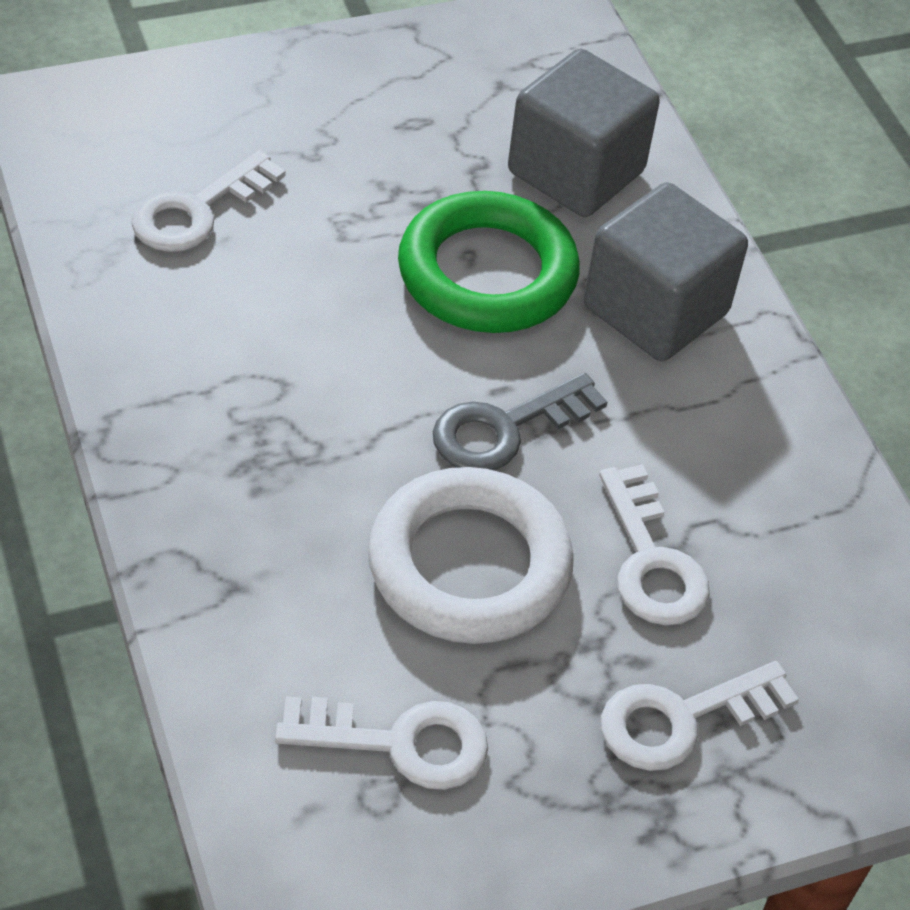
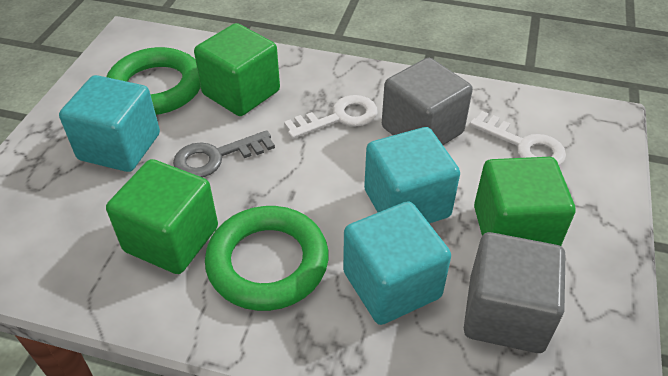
green cube: 0 -> 3
green ring: 1 -> 2
turquoise cube: 0 -> 3
white key: 4 -> 2
white ring: 1 -> 0

